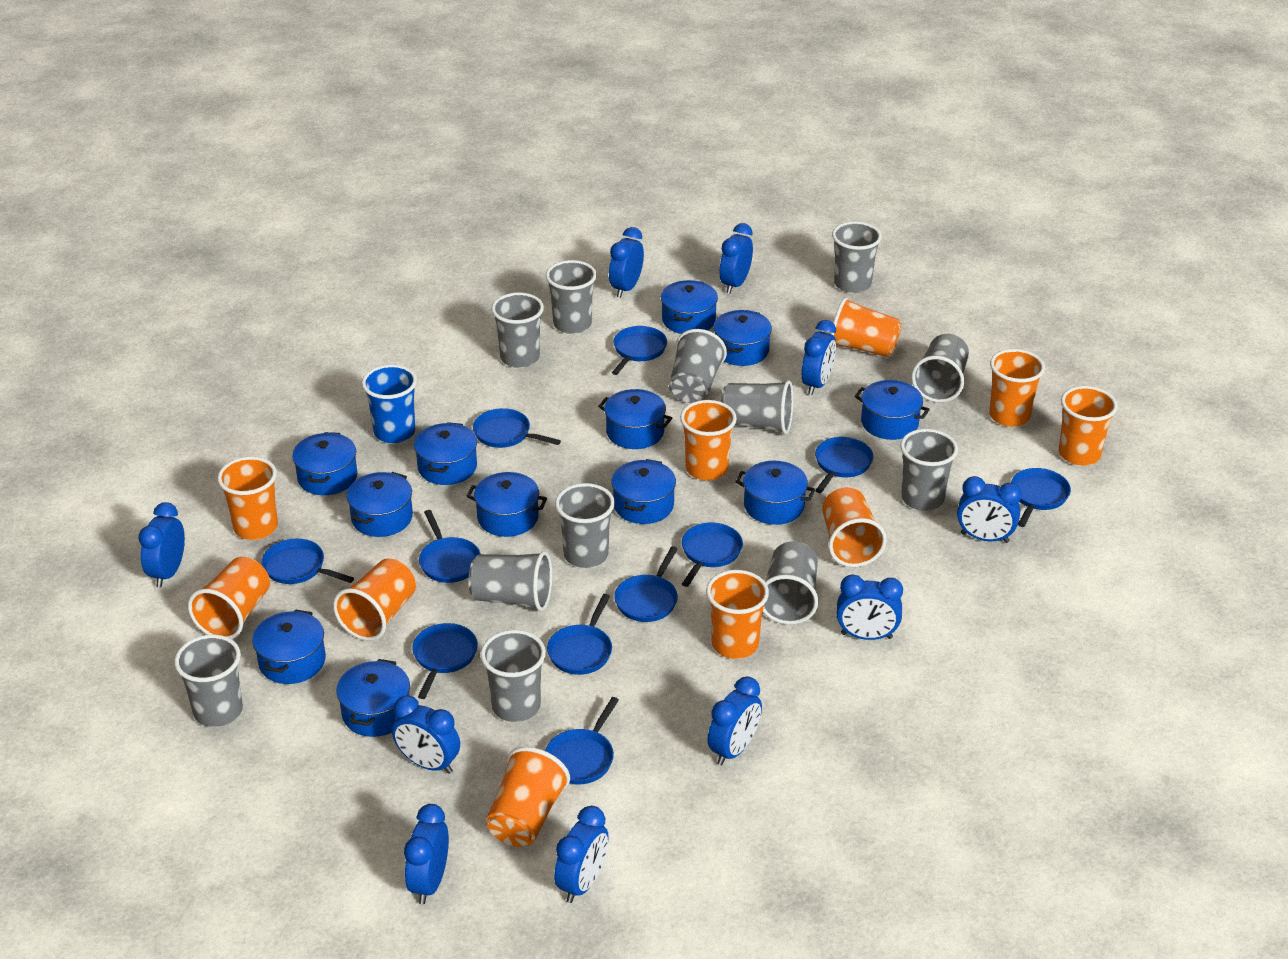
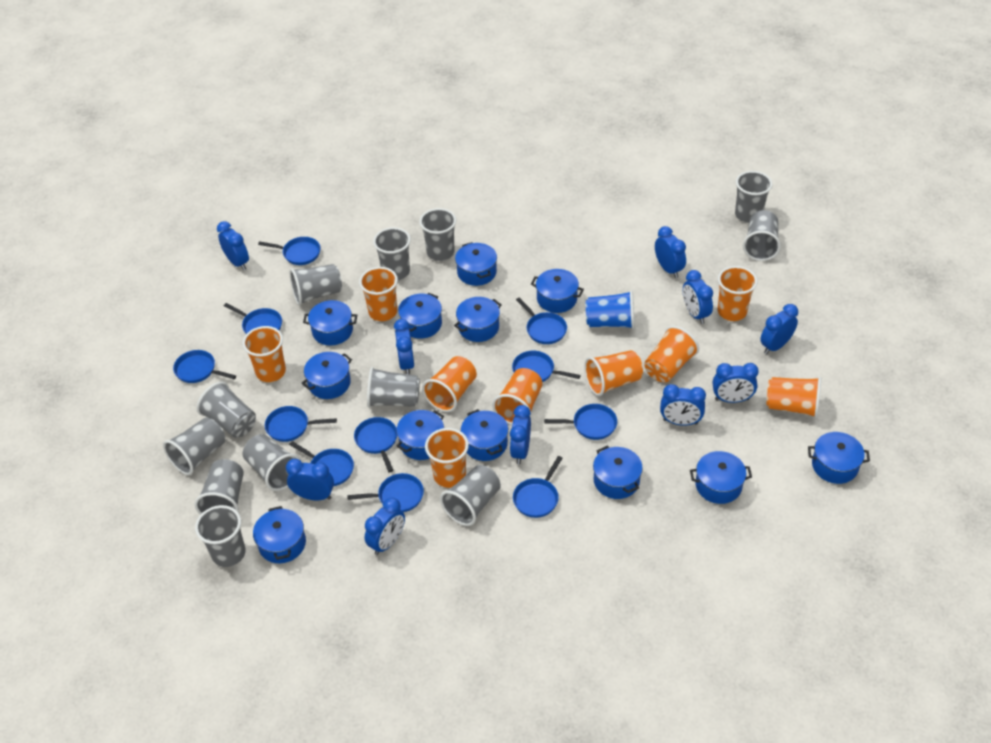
orange cup: 10 -> 9

